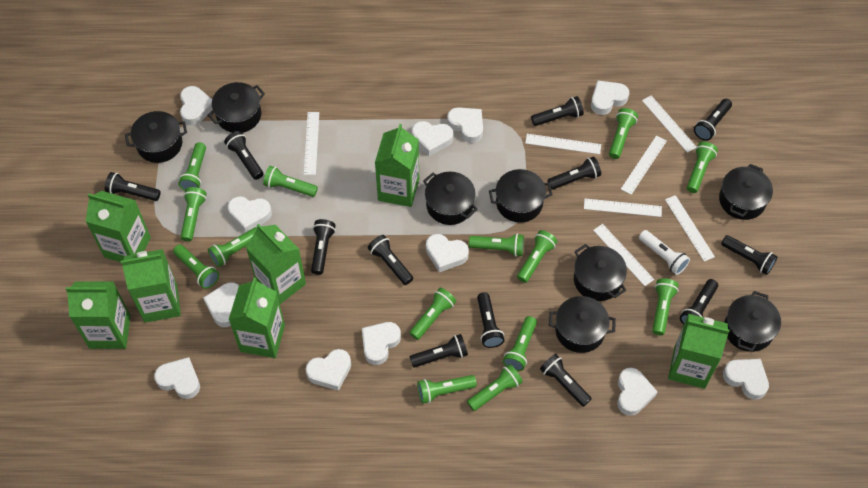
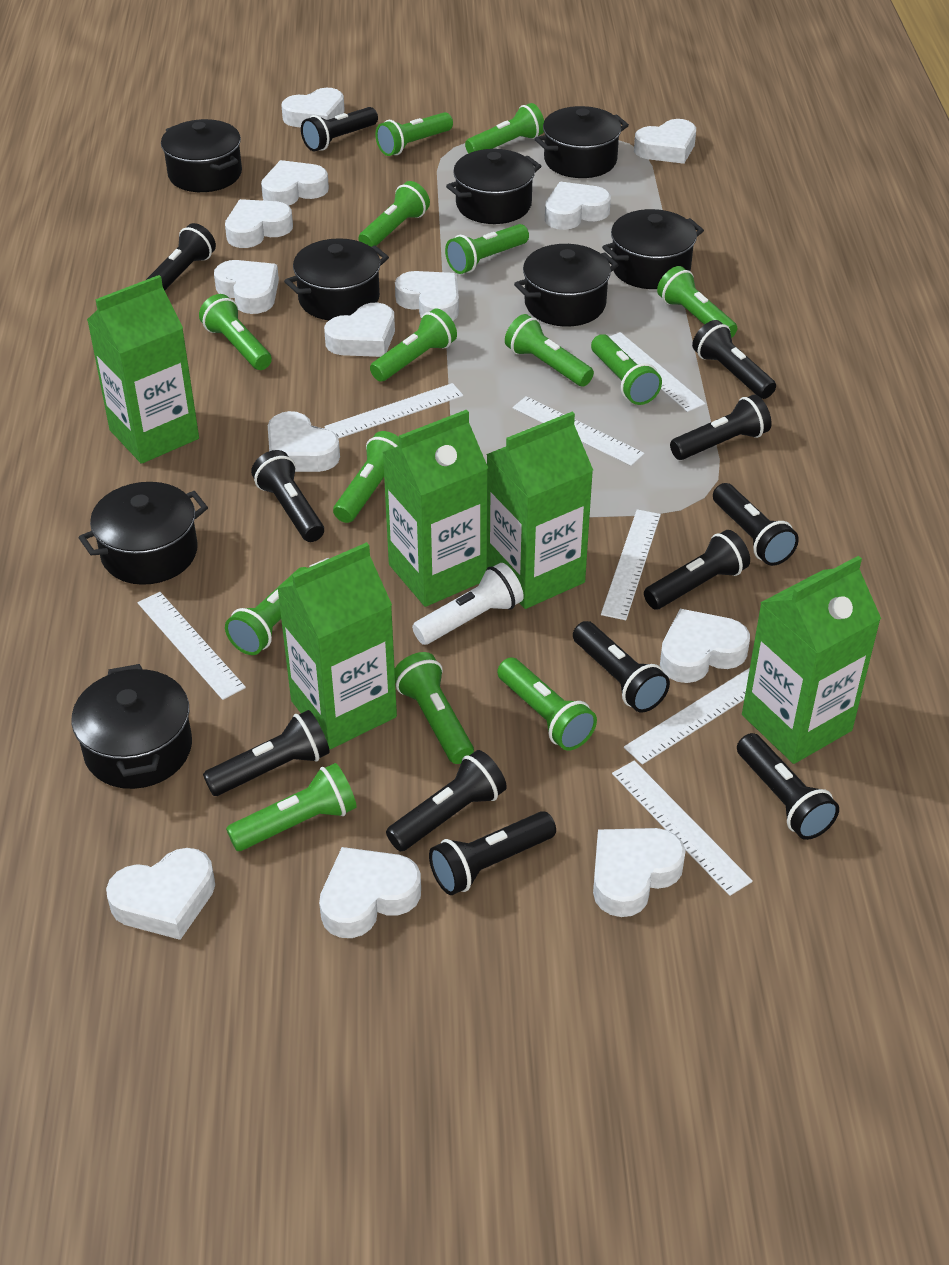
green carton: 7 -> 5
white heart: 12 -> 13

